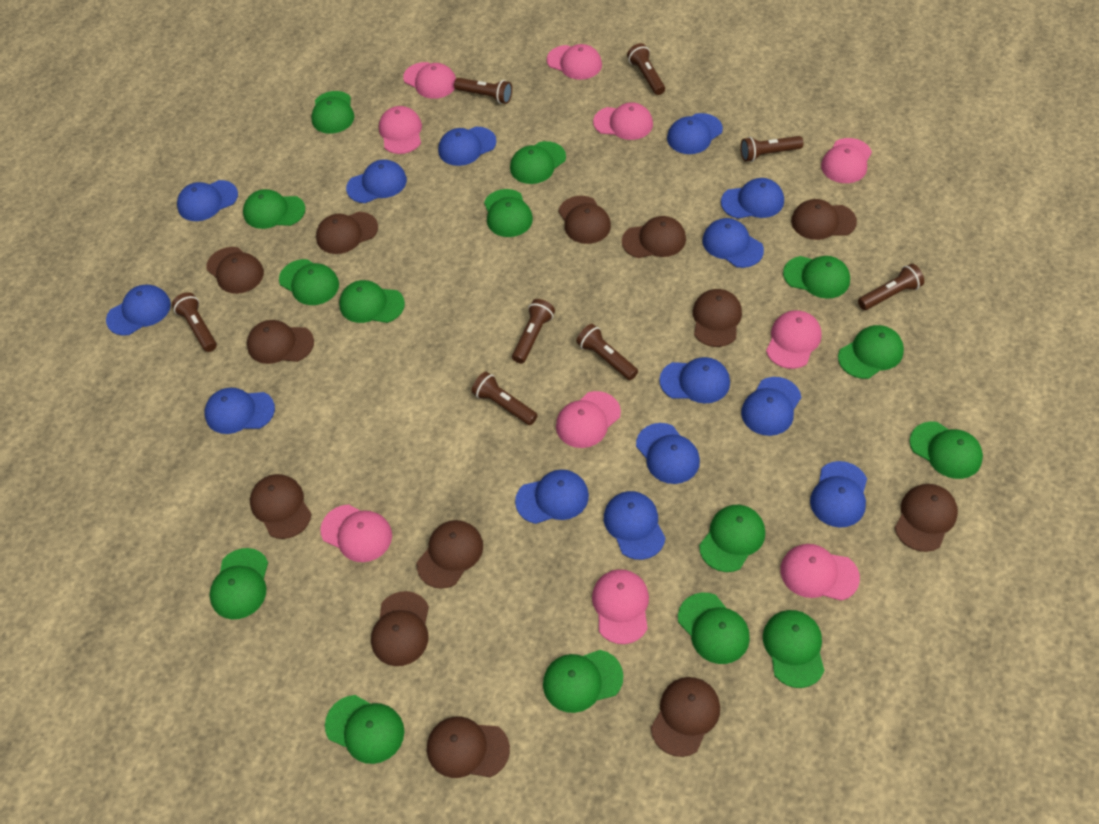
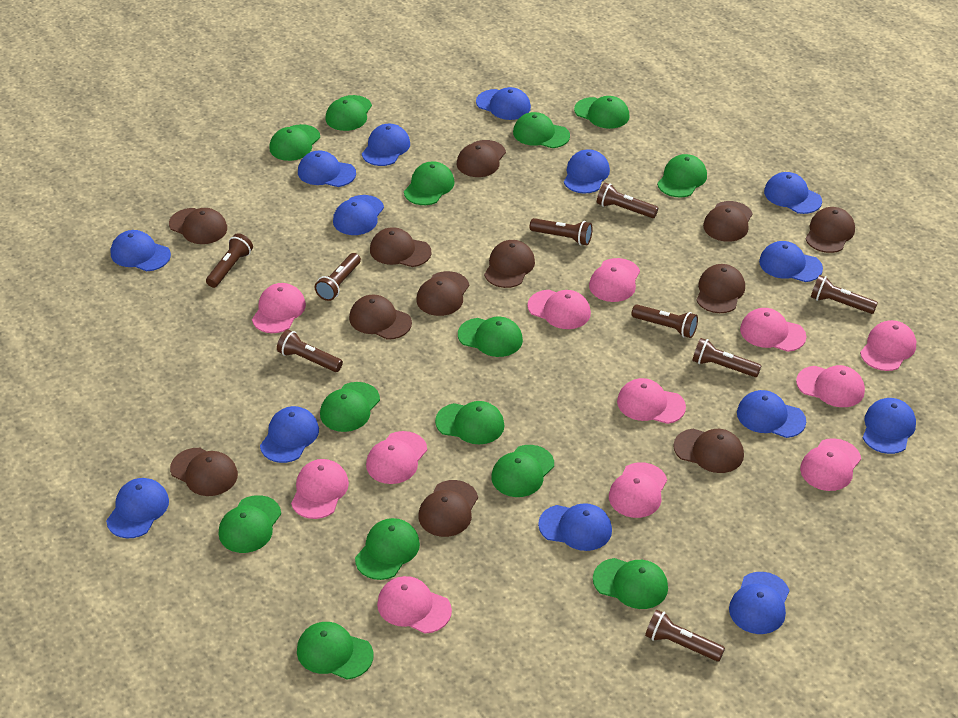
brown cap: 13 -> 12
brown flashlight: 8 -> 9
green cap: 15 -> 14
pink cap: 10 -> 12

